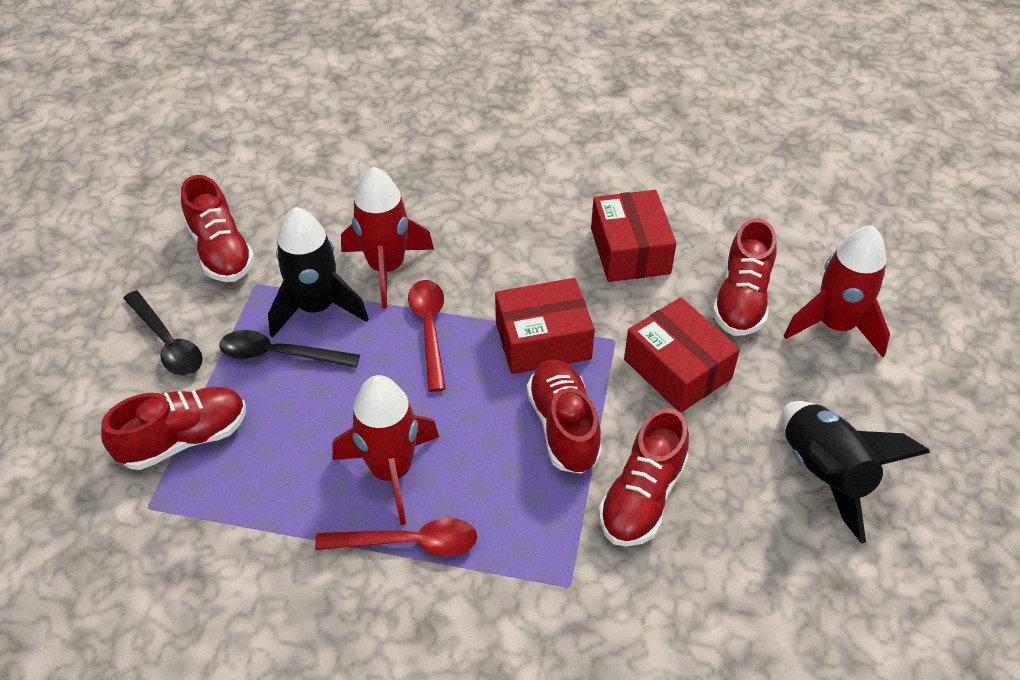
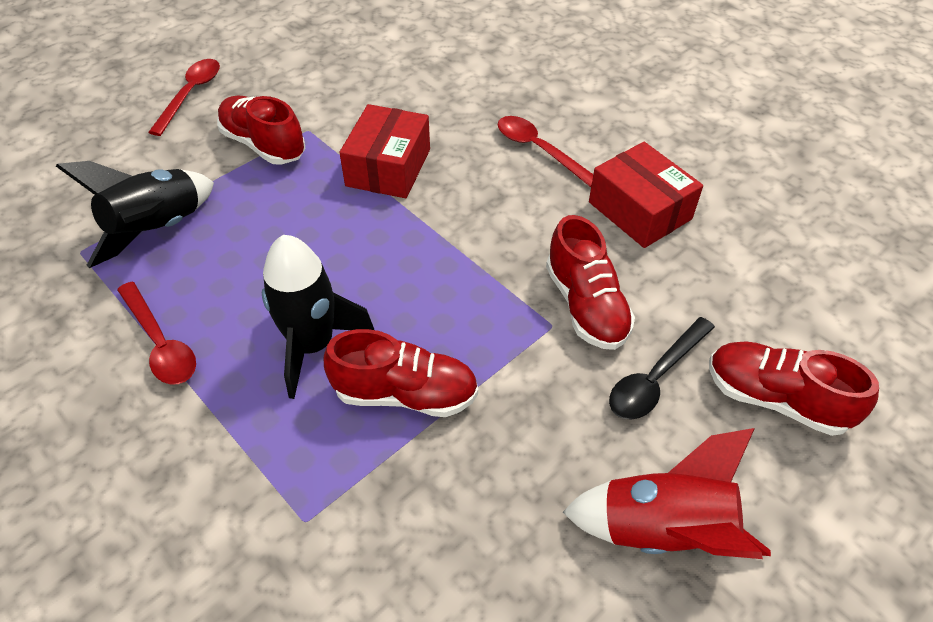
black spoon: 2 -> 1
red box: 3 -> 2
red rocket: 3 -> 1
red shoe: 5 -> 4
red spoon: 2 -> 3

